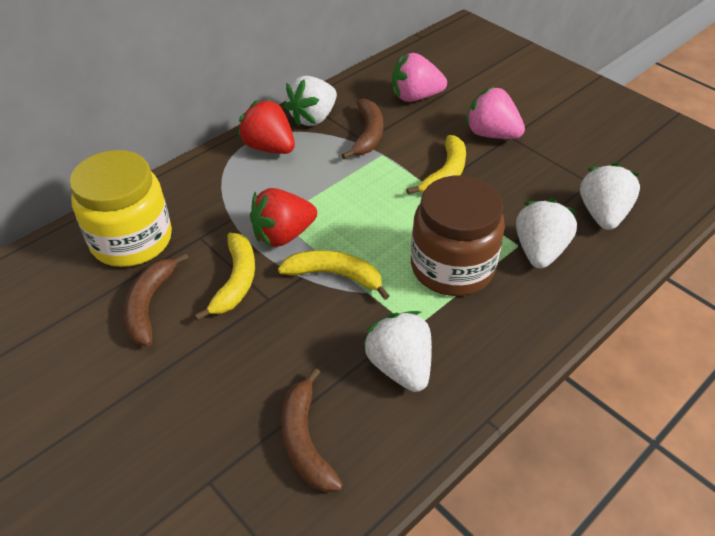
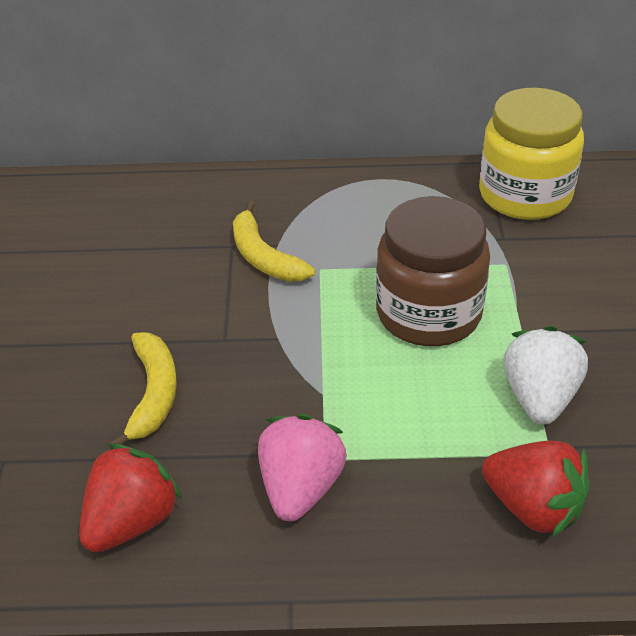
brown banana: 3 -> 0
pink strawberry: 2 -> 1
white strawberry: 4 -> 1
yellow banana: 3 -> 2

